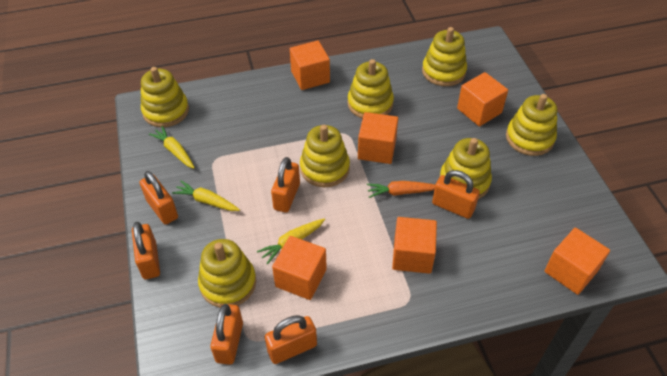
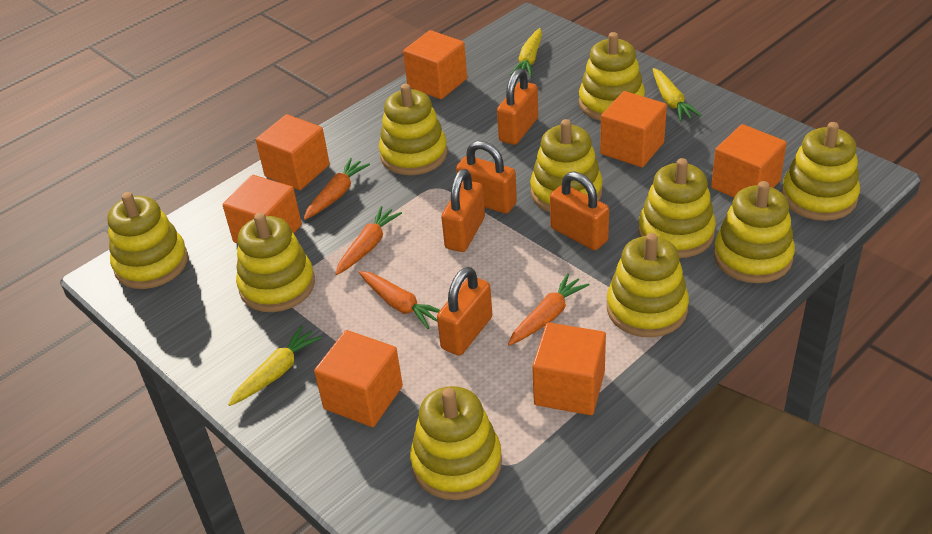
orange carrot: 1 -> 4
orange cube: 6 -> 7
orange padlock: 6 -> 5
yellow stacking toy: 7 -> 10

